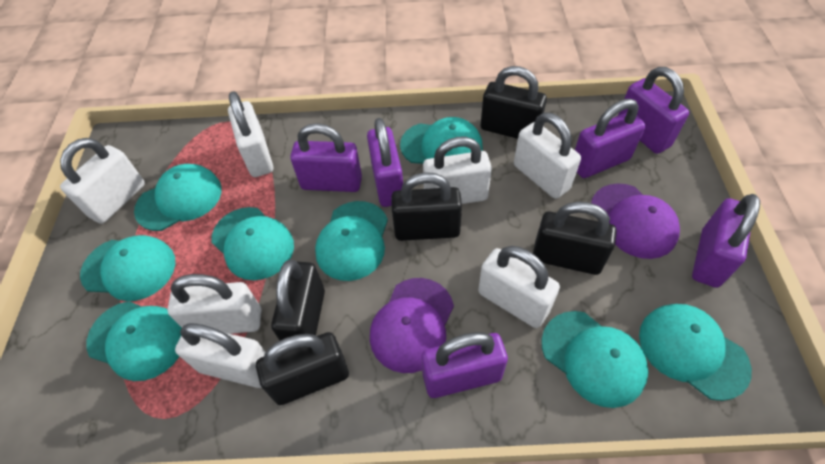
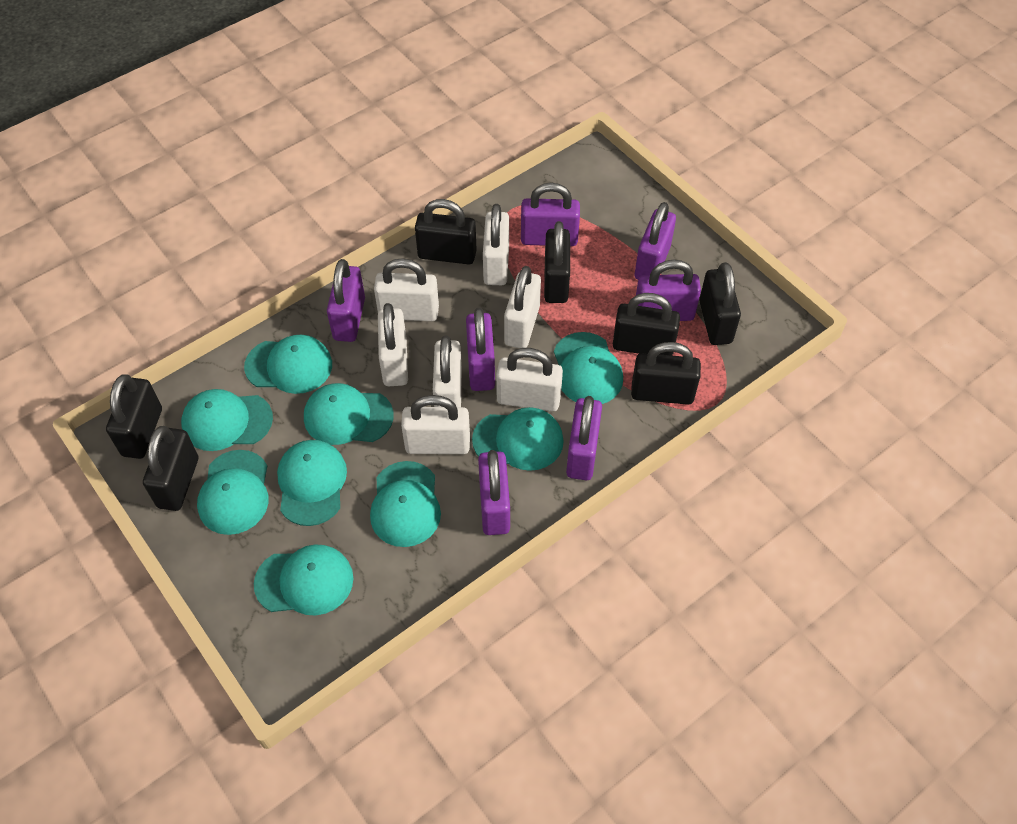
black padlock: 5 -> 7
purple cap: 2 -> 0
purple padlock: 6 -> 7
turquoise cap: 8 -> 9

